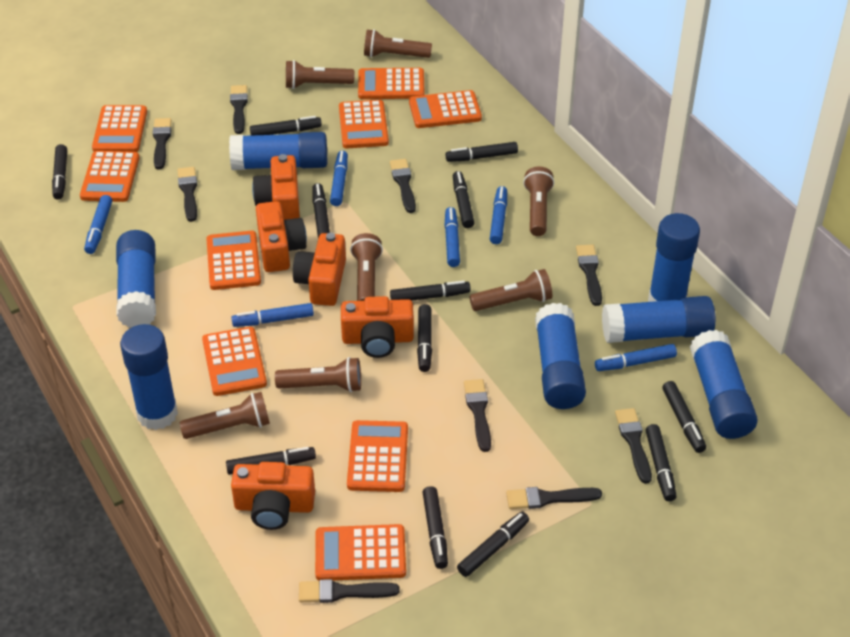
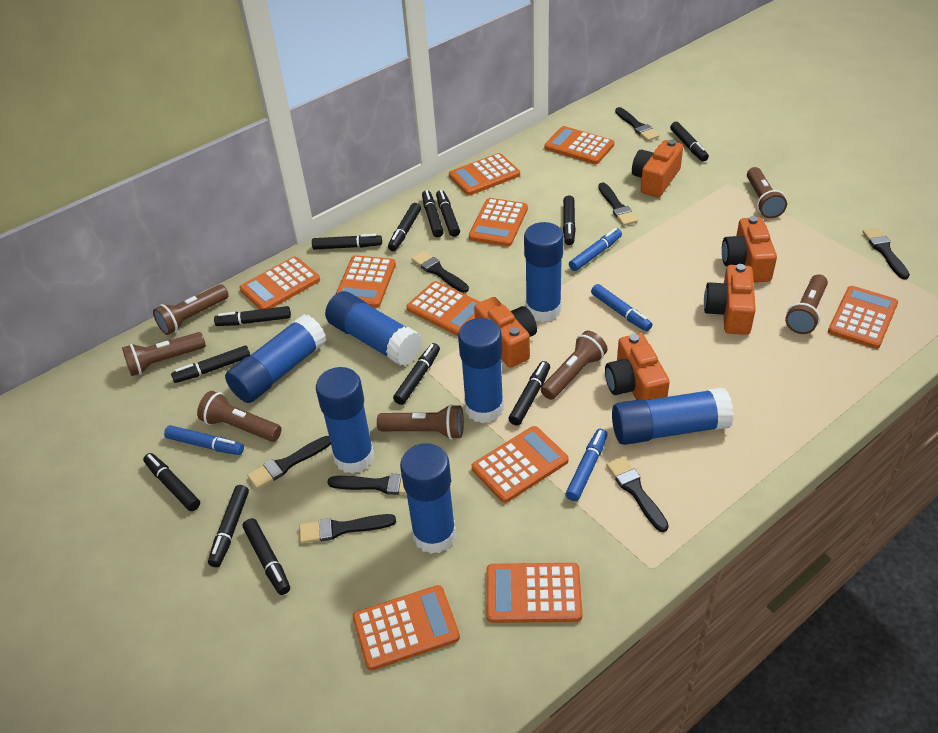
black brush: 9 -> 8
black marker: 12 -> 13
blue marker: 6 -> 4
orange calculator: 9 -> 10

